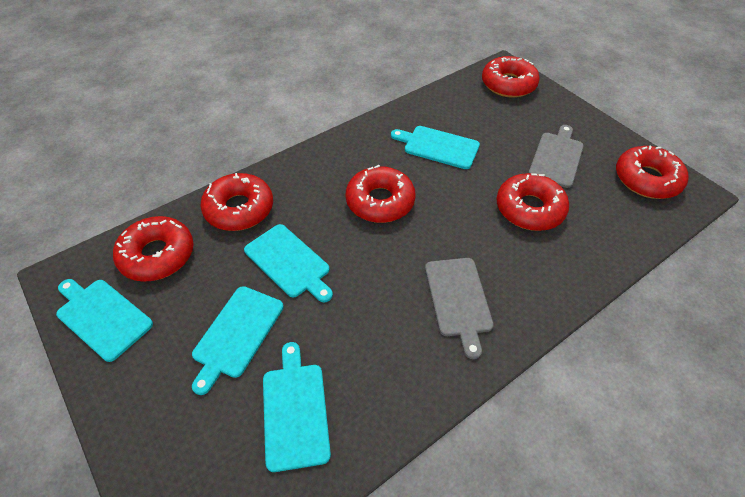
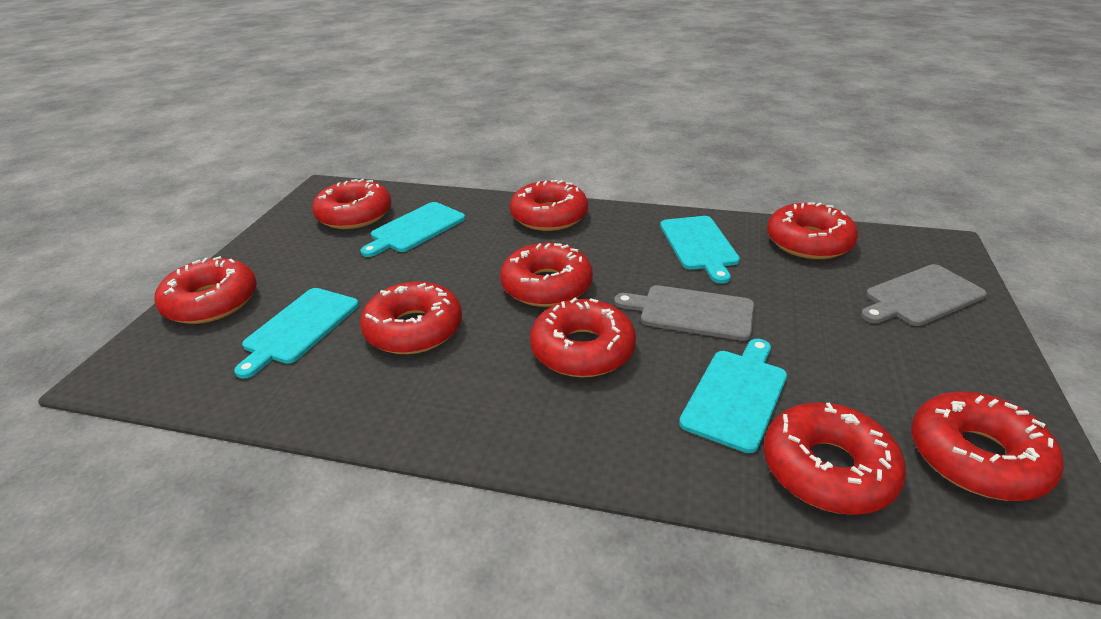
red donut: 6 -> 9
turquoise cutting board: 5 -> 4

